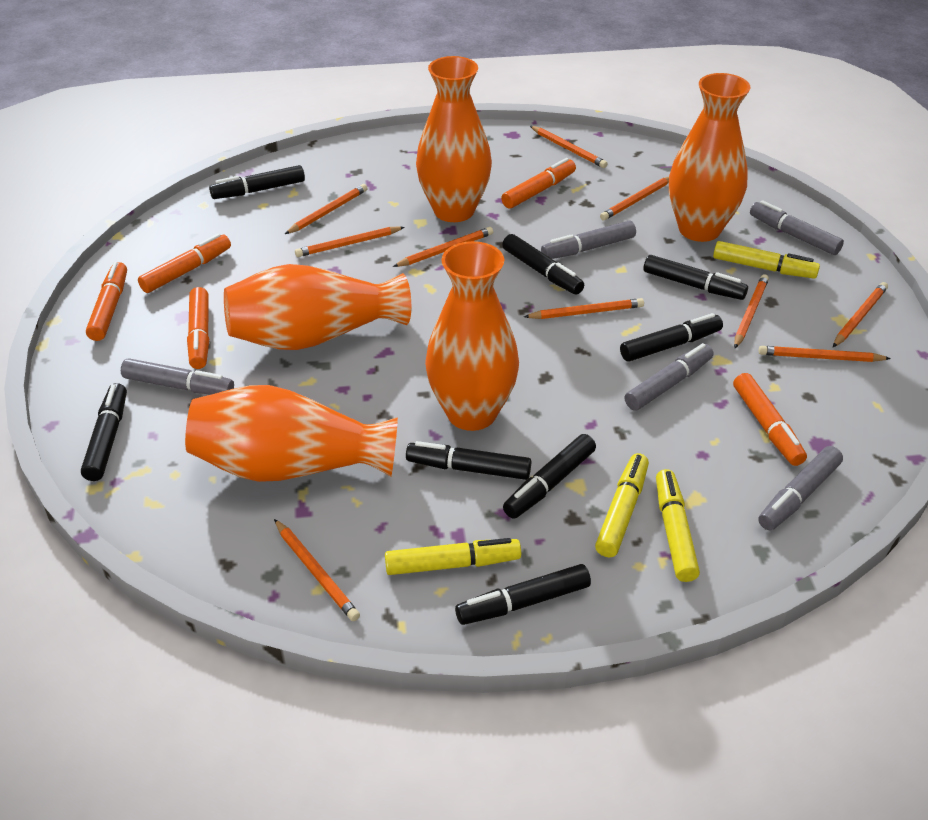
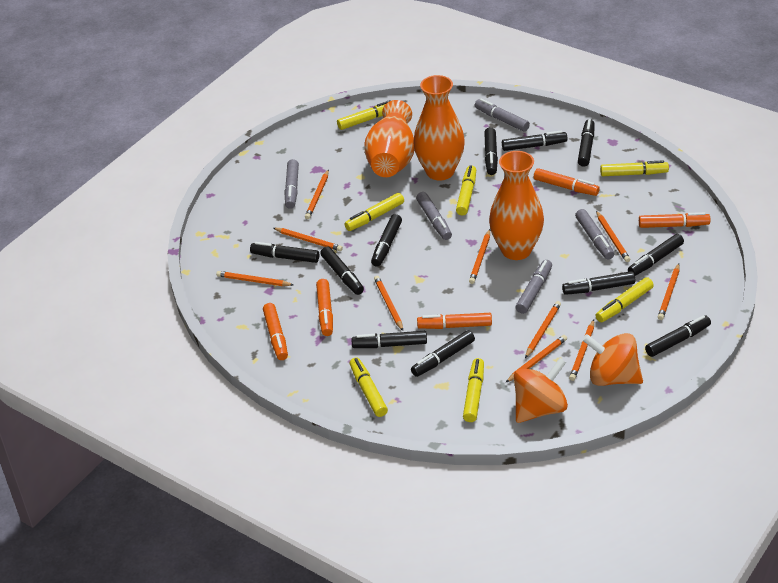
black marker: 8 -> 11
orange spinning top: 0 -> 2
orange vase: 5 -> 3
yellow marker: 4 -> 7

